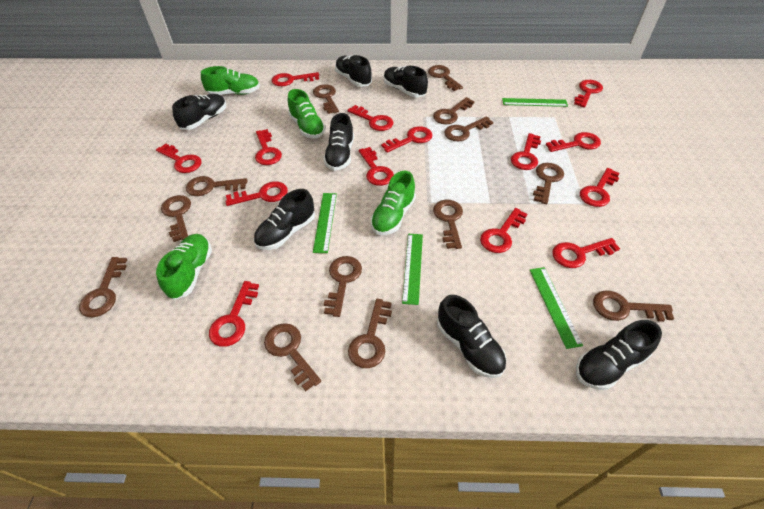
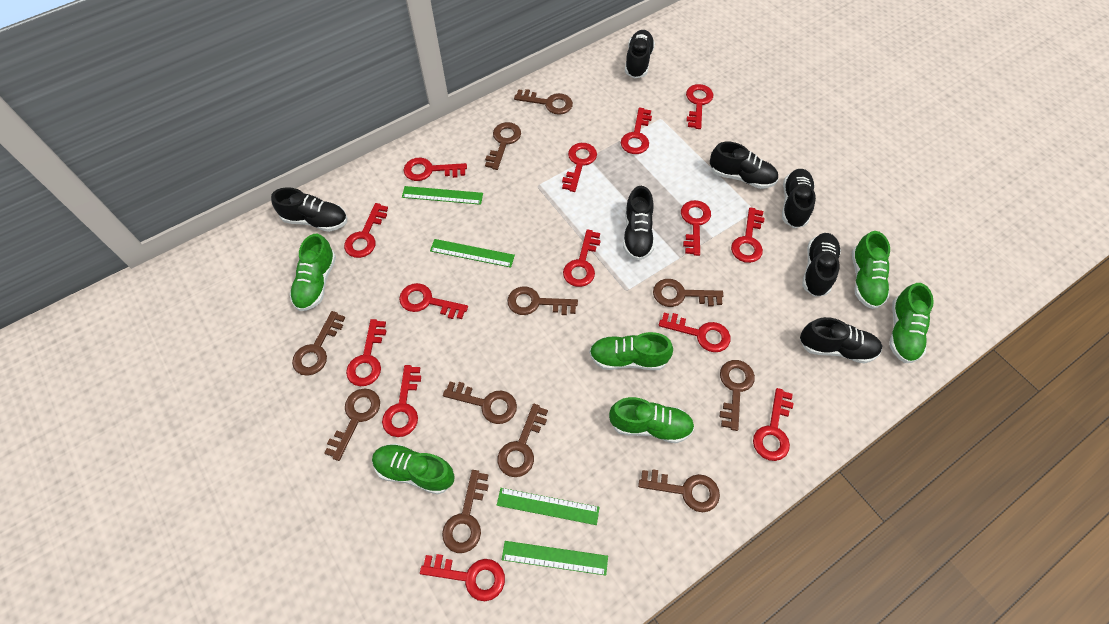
brown key: 13 -> 11
green shoe: 4 -> 6

